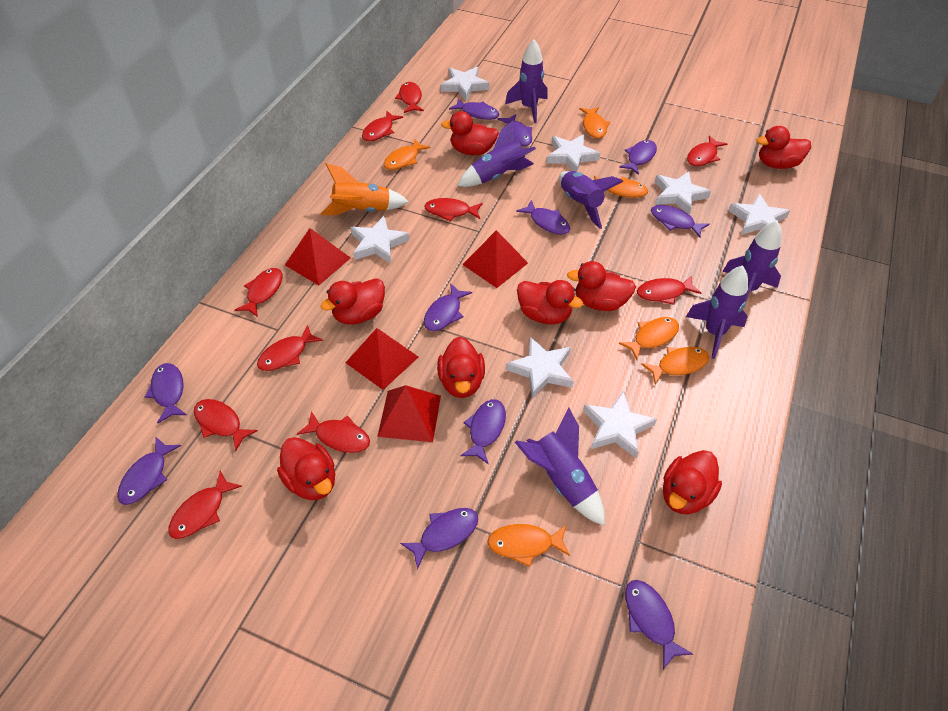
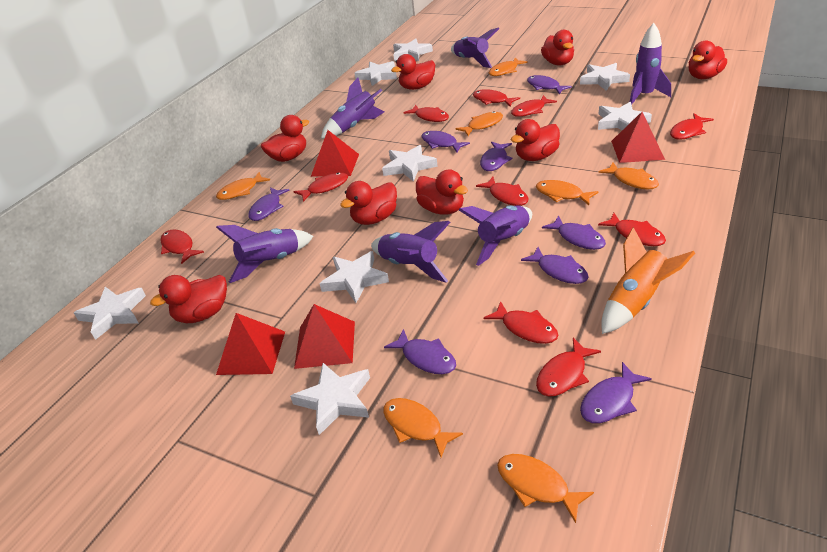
orange fish: 6 -> 7
purple fish: 11 -> 8
white star: 7 -> 8

